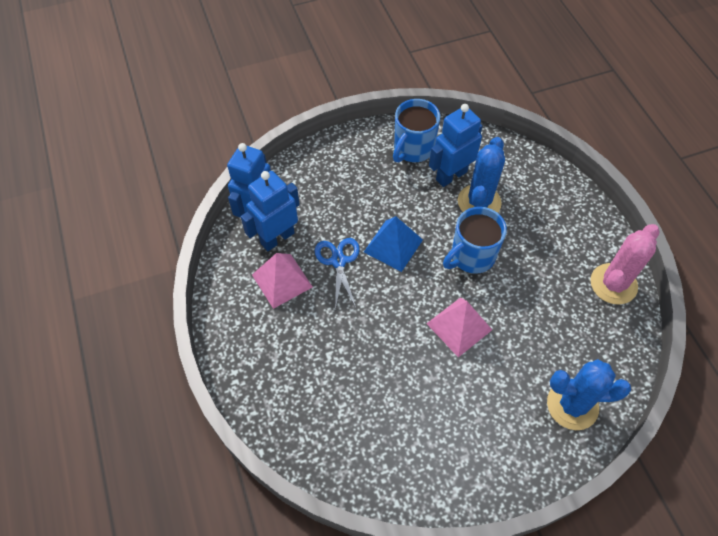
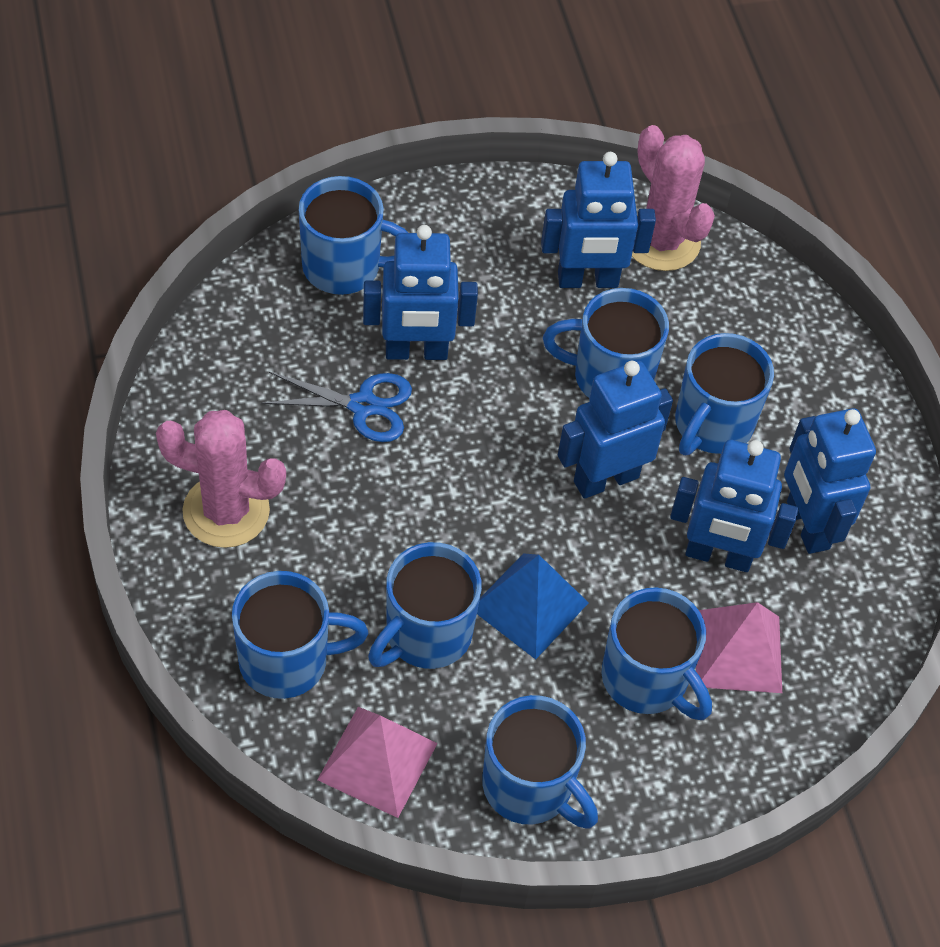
blue cactus: 2 -> 0
blue mug: 2 -> 7
blue robot: 3 -> 5
pink cactus: 1 -> 2

